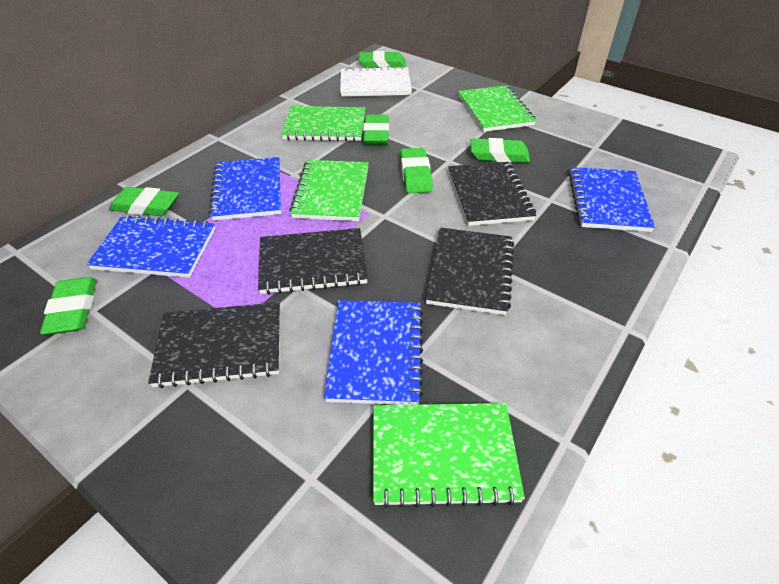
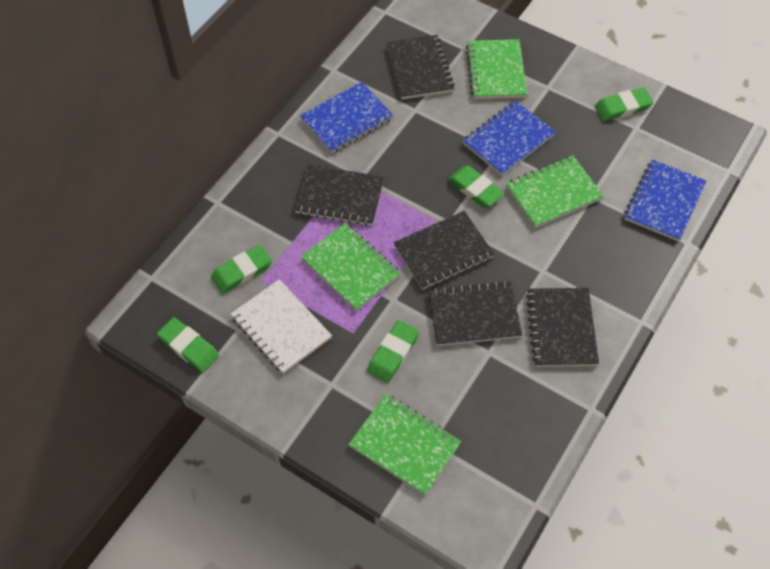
black notebook: 4 -> 5
blue notebook: 4 -> 3
green eraser: 6 -> 5

